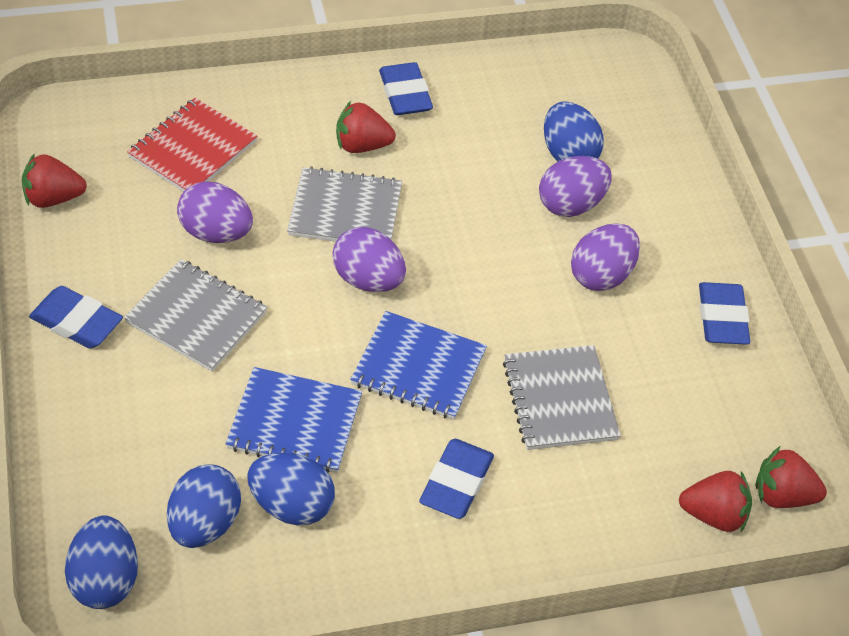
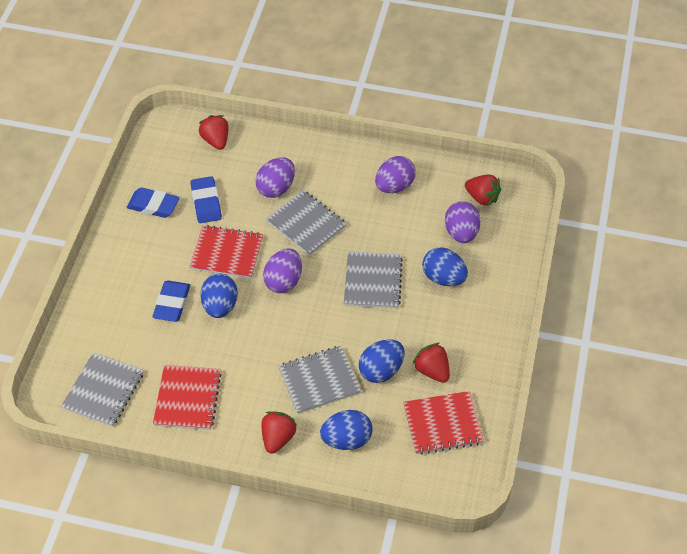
blue eraser: 4 -> 3
blue notebook: 2 -> 0
grey notebook: 3 -> 4
red notebook: 1 -> 3

